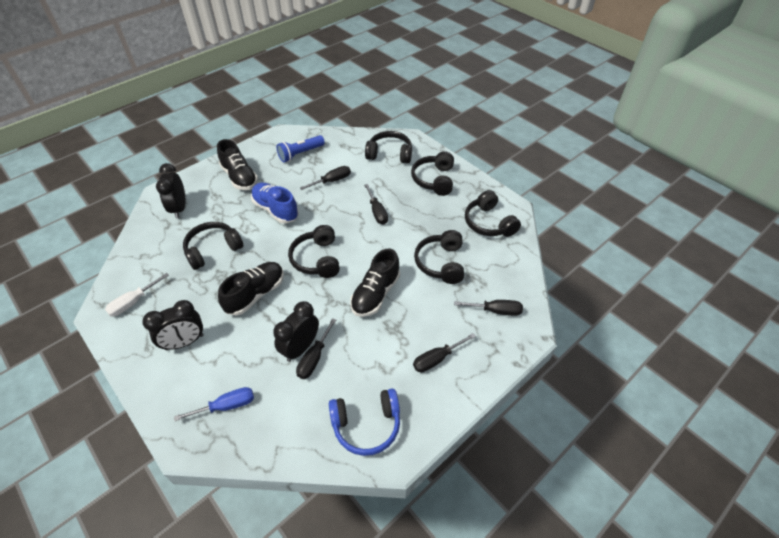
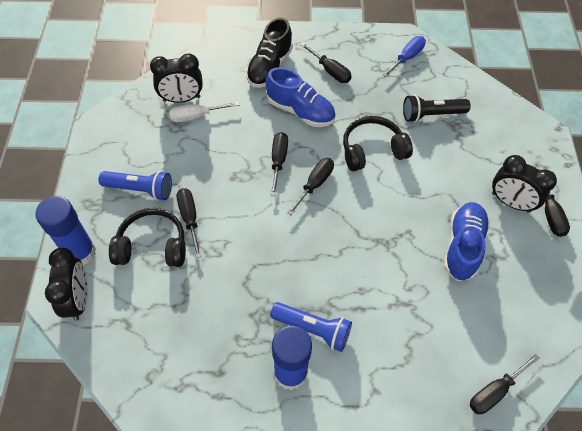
black flashlight: 0 -> 1
black headphones: 6 -> 2
black screwdriver: 5 -> 6
black shoe: 3 -> 1
blue flashlight: 1 -> 2
blue glue stick: 0 -> 2
blue headphones: 1 -> 0
blue shoe: 1 -> 2

